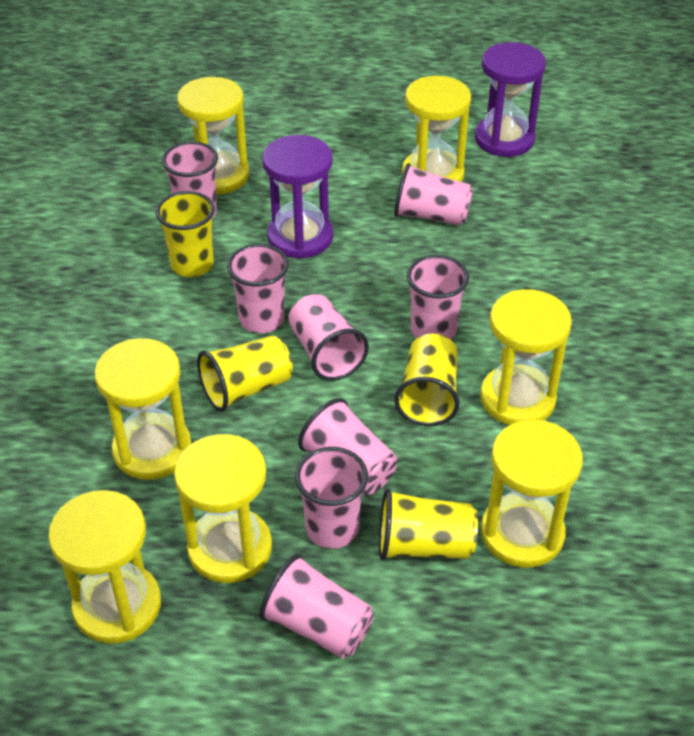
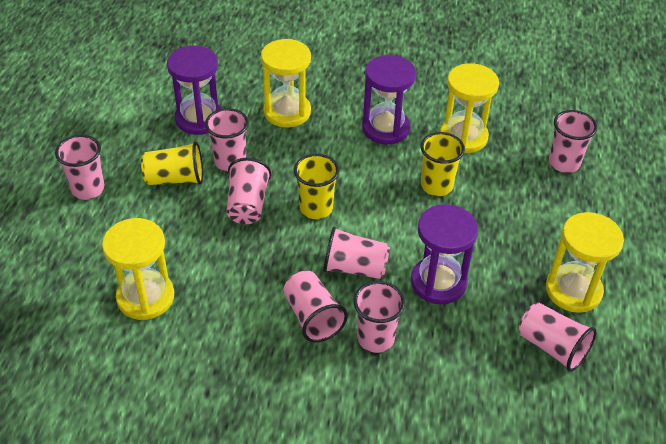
purple hourglass: 2 -> 3
yellow cup: 4 -> 3
yellow hourglass: 7 -> 4

